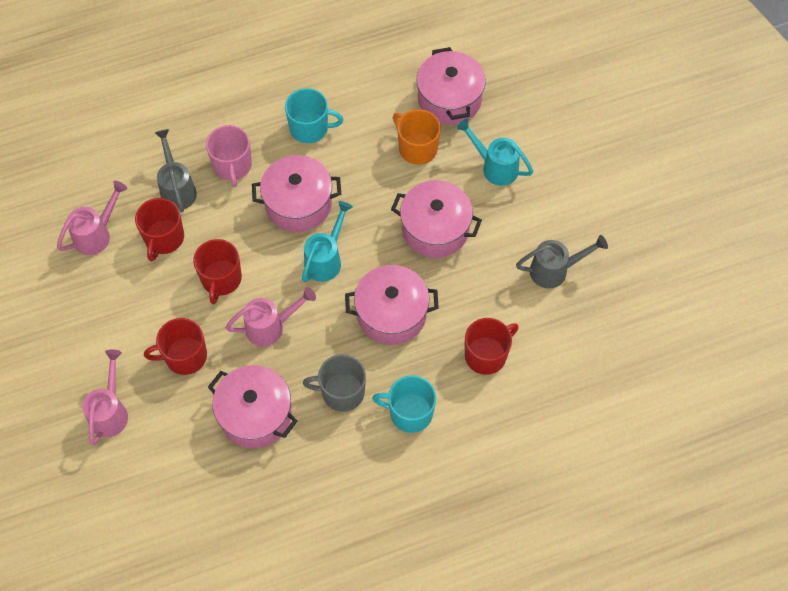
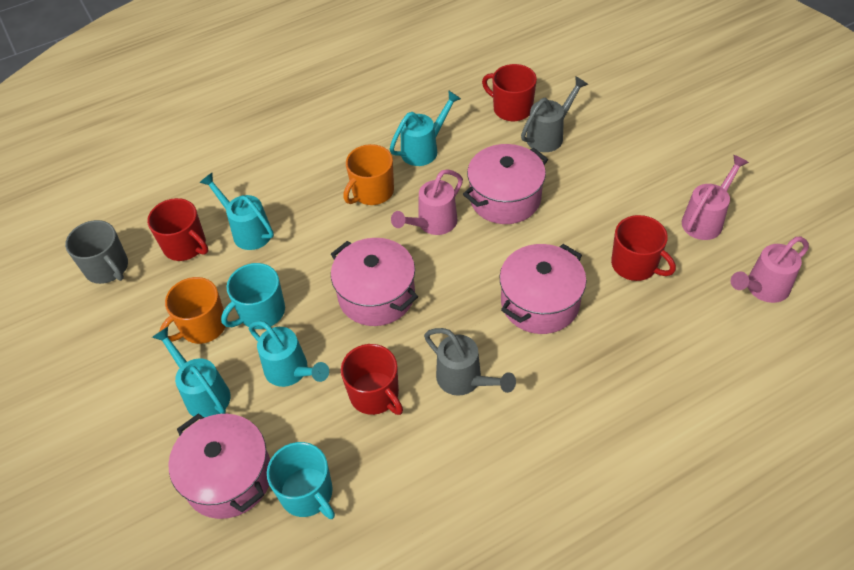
orange mug: 1 -> 2
pink mug: 1 -> 0
pink pot: 5 -> 4
turquoise watering can: 2 -> 4

